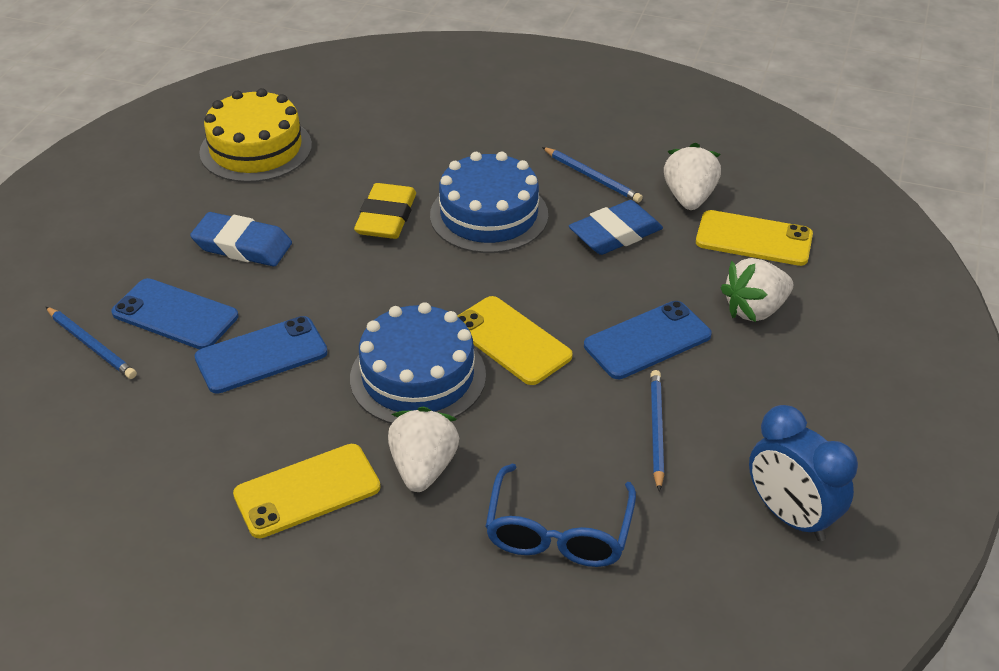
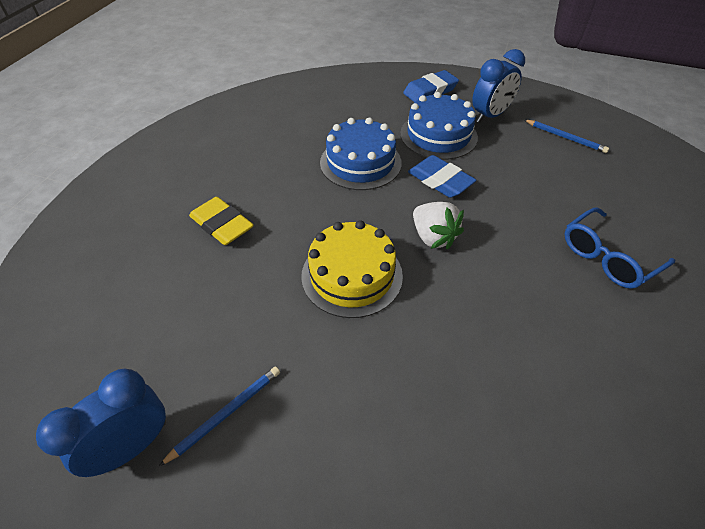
blue clock: 1 -> 2
blue pencil: 3 -> 2
blue phone: 3 -> 0
white strawberry: 3 -> 1
yellow phone: 3 -> 0

